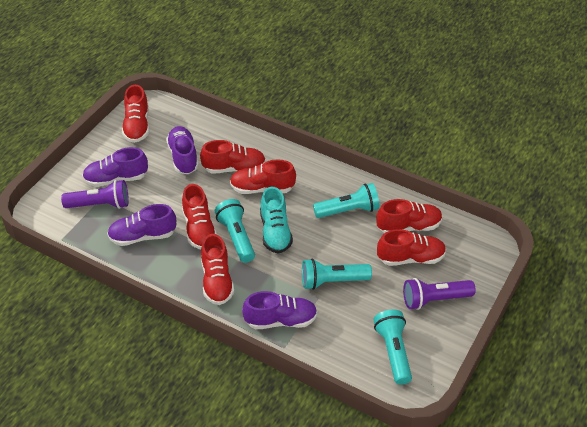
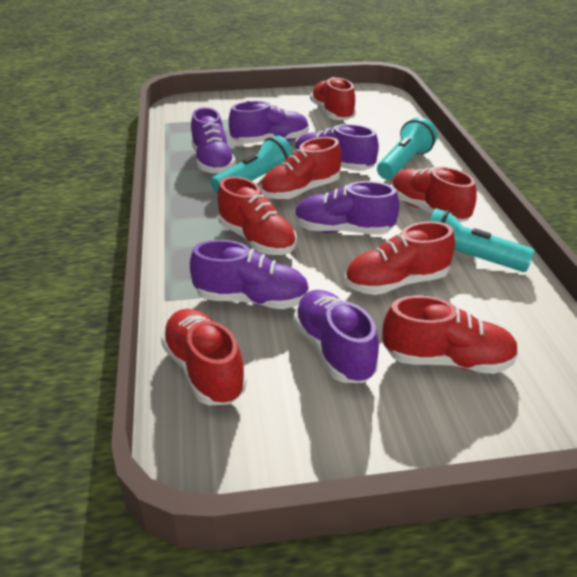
purple flashlight: 2 -> 0
purple shoe: 4 -> 6
turquoise flashlight: 4 -> 3
turquoise shoe: 1 -> 0

